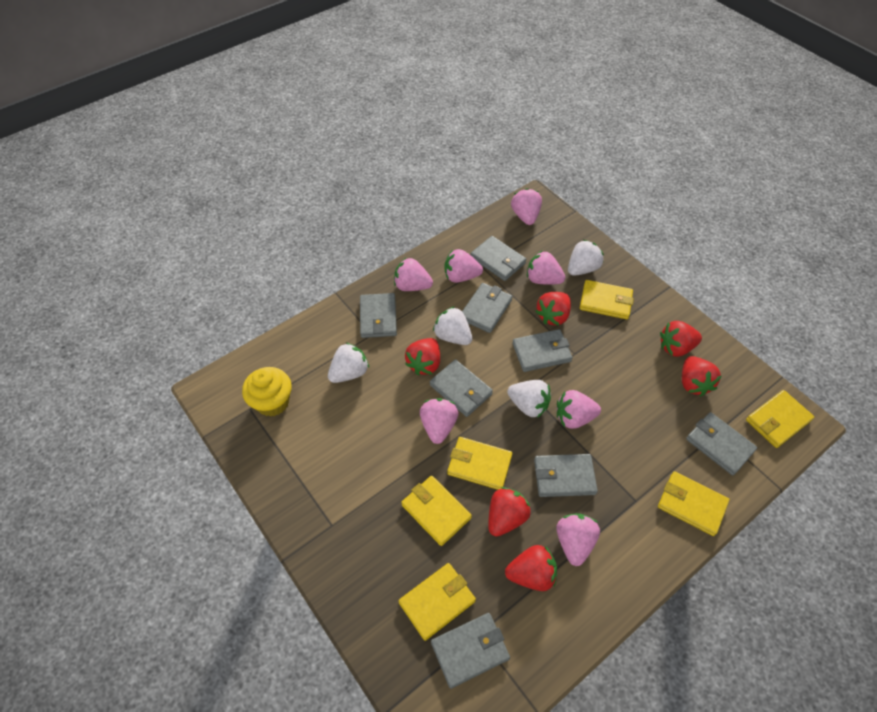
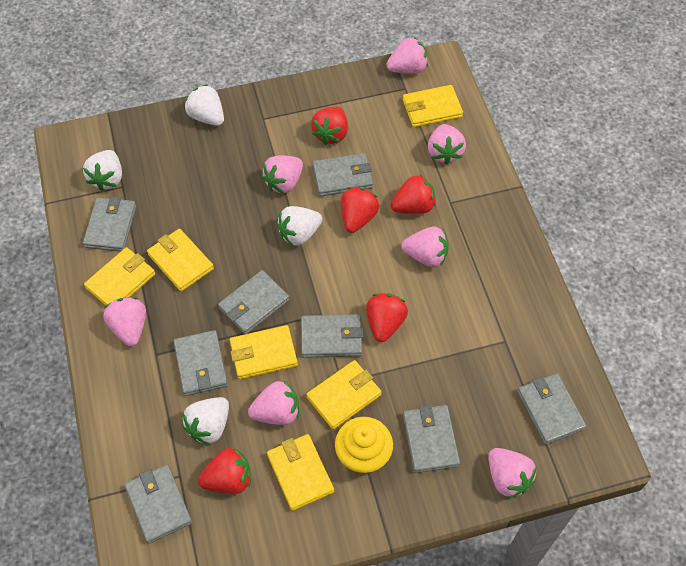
red strawberry: 6 -> 5

